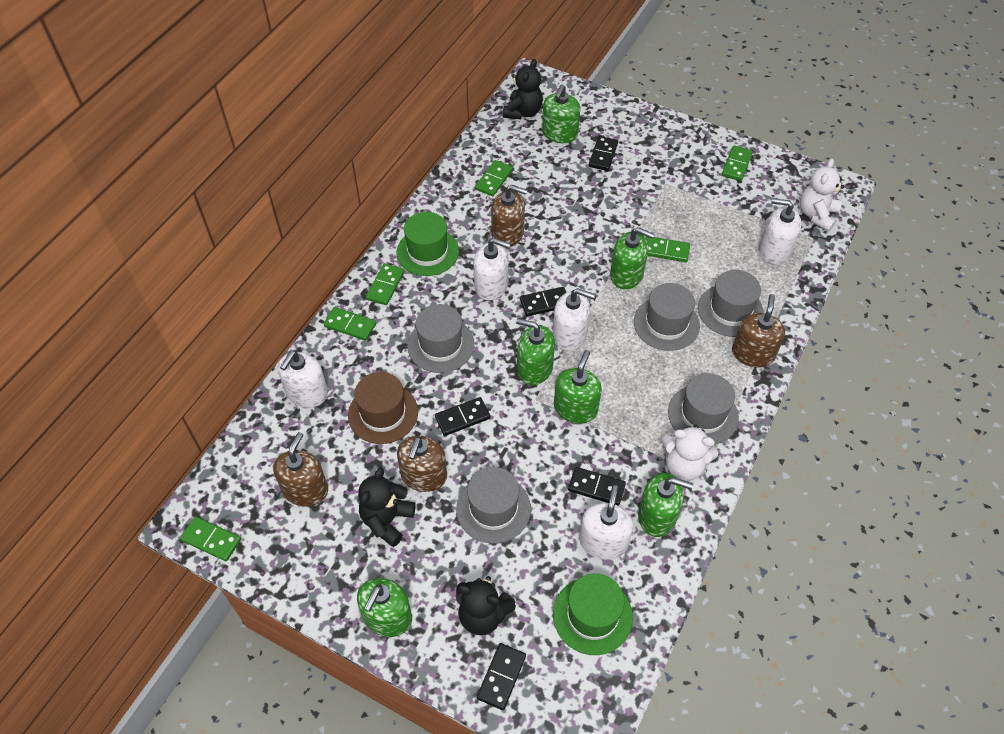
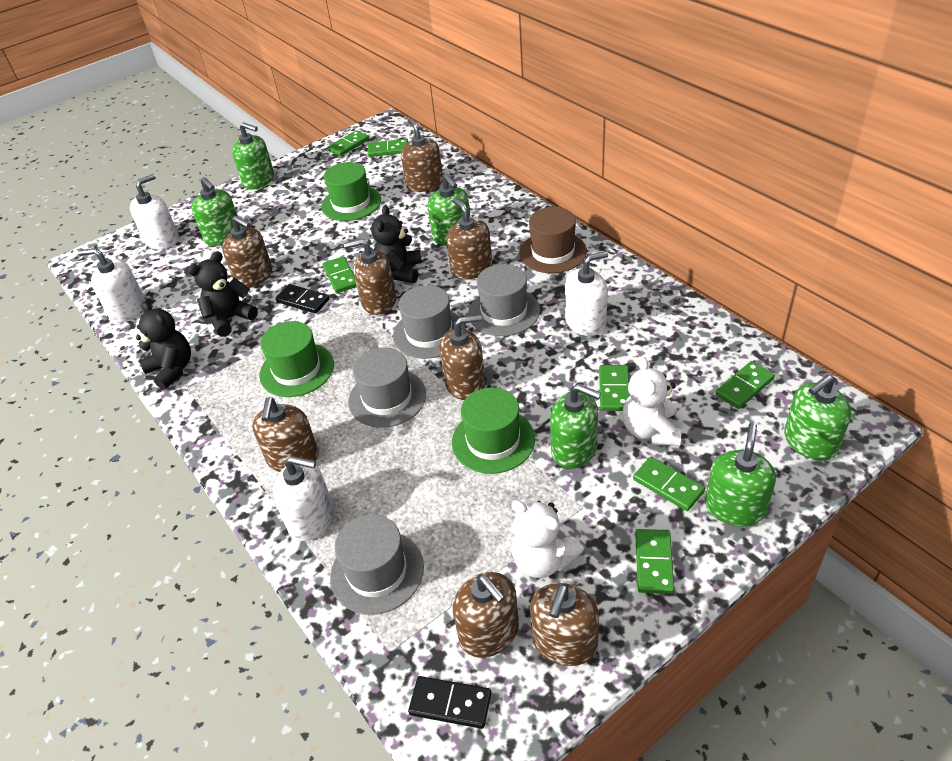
black domino: 5 -> 2
brown soap dispenser: 4 -> 8
green domino: 6 -> 7
green hat: 2 -> 3
grey hat: 5 -> 4
white soap dispenser: 5 -> 4

